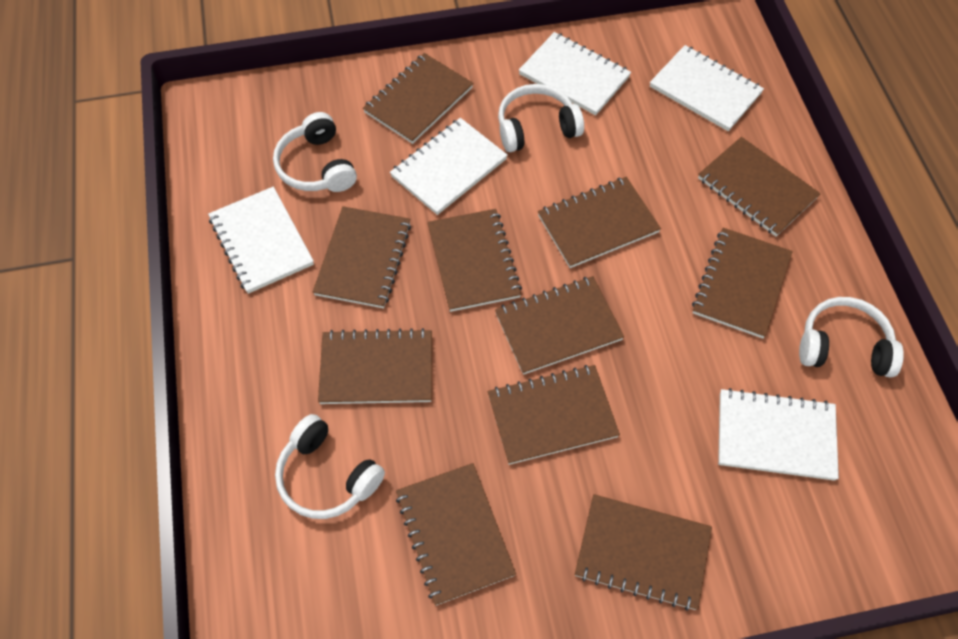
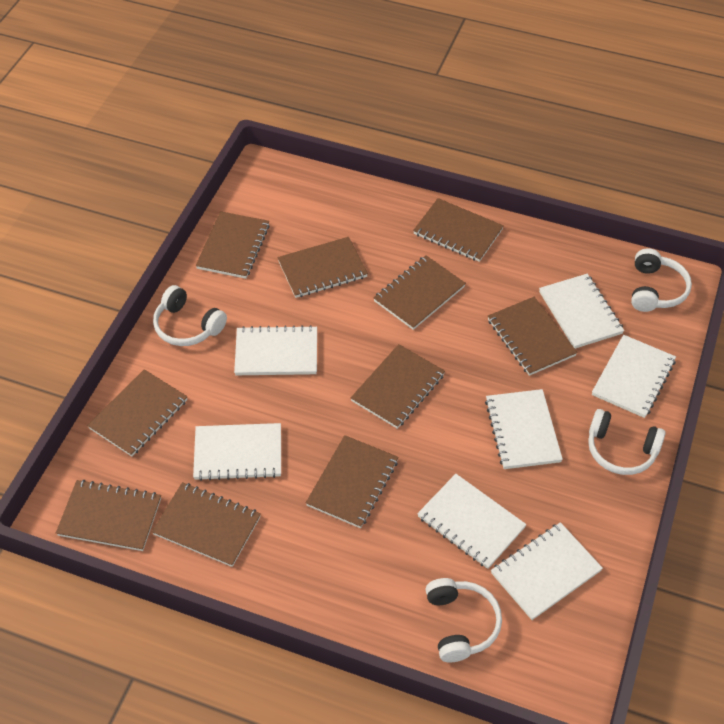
brown notebook: 11 -> 10
white notebook: 5 -> 7

